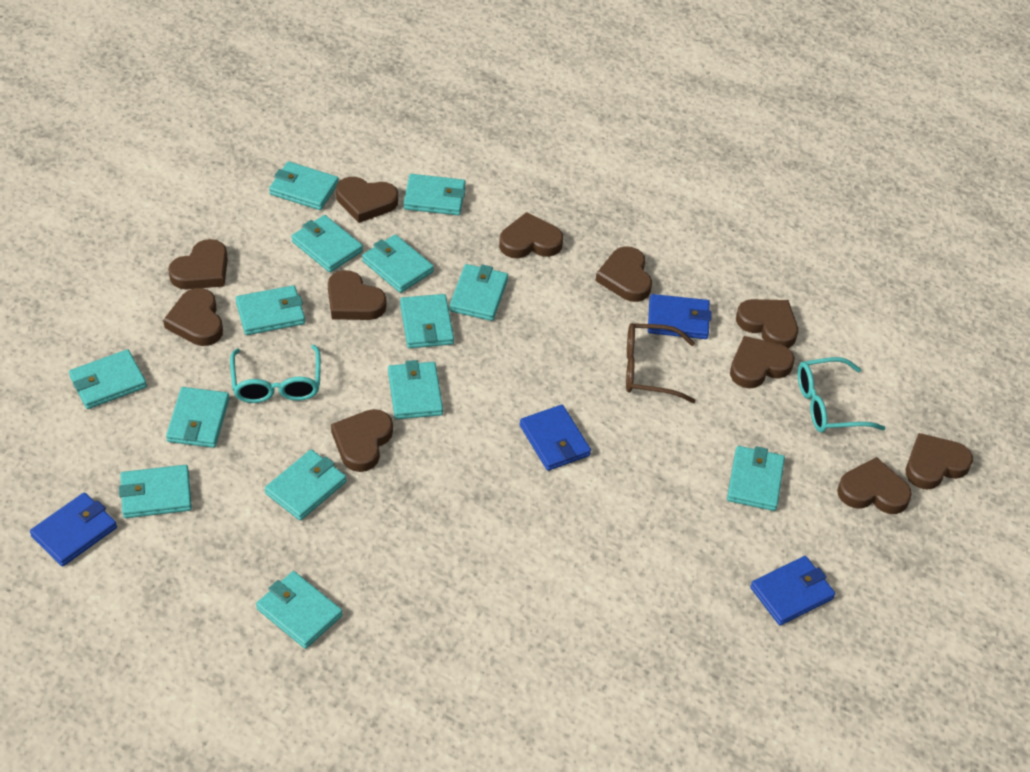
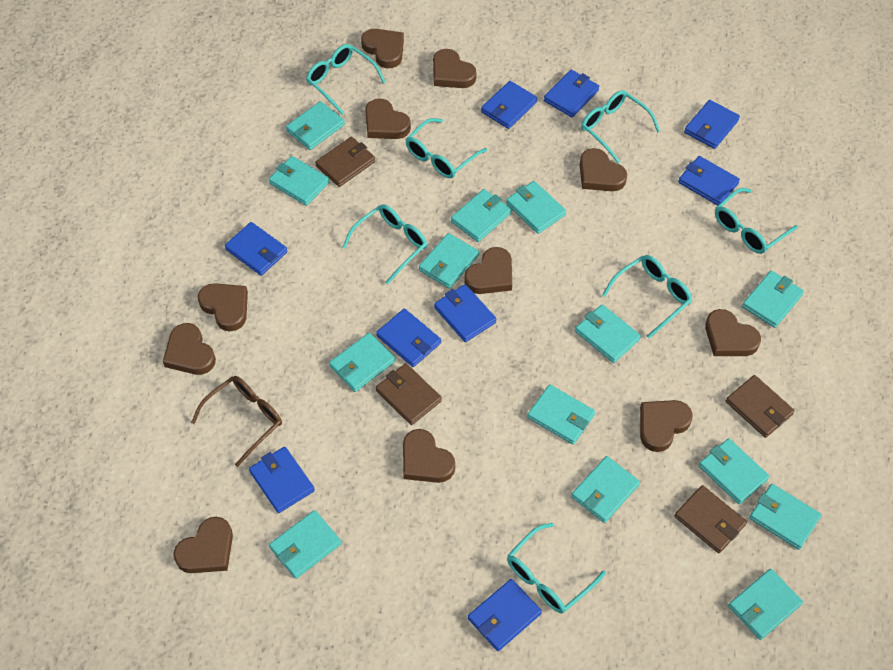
blue wallet: 4 -> 9
brown wallet: 0 -> 4
turquoise glasses: 2 -> 7

